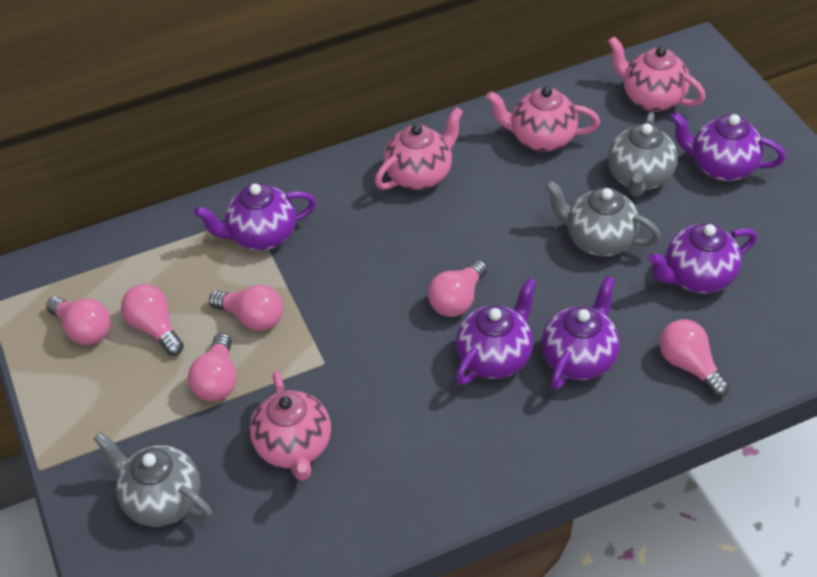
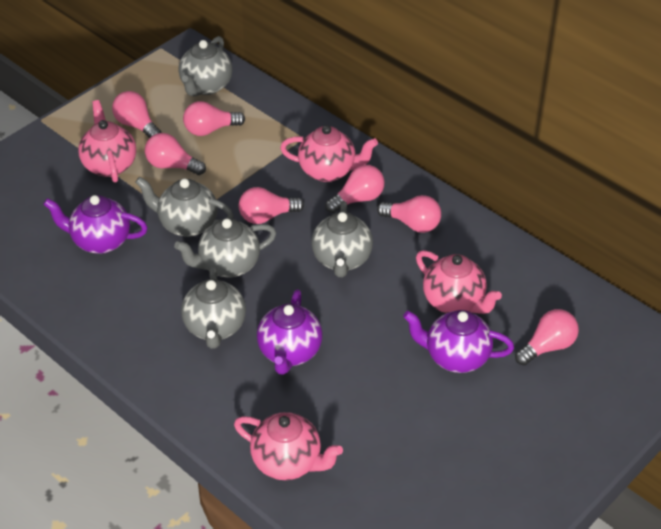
grey teapot: 3 -> 5
pink light bulb: 6 -> 7
purple teapot: 5 -> 3

